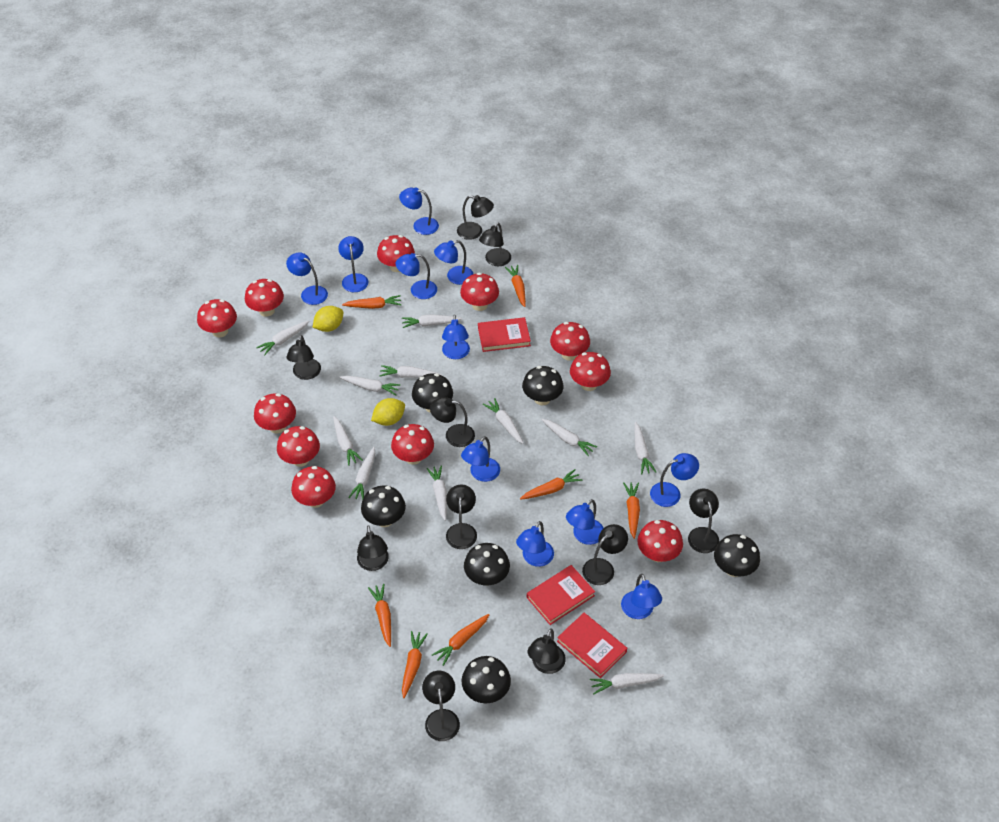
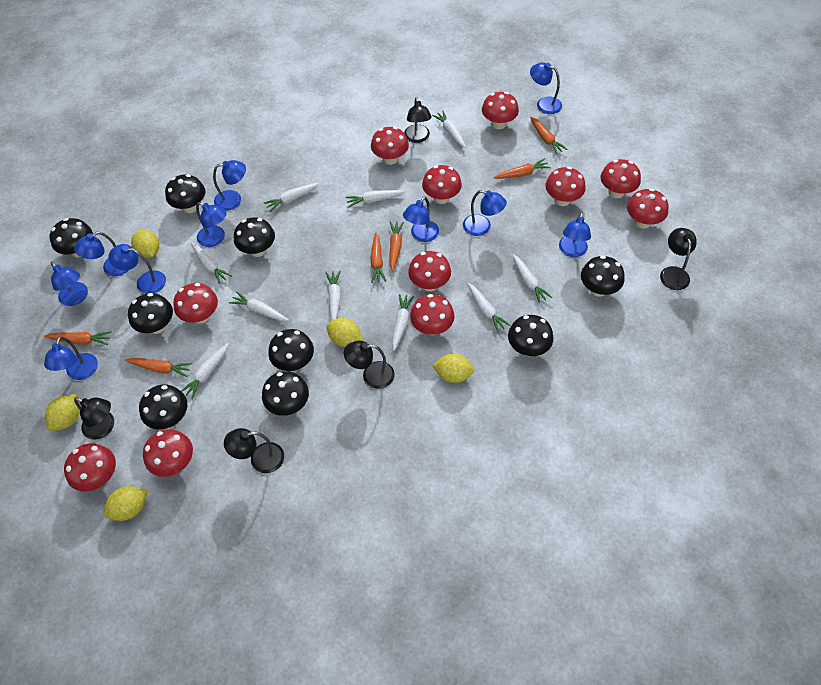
black lamp: 10 -> 5
black mushroom: 6 -> 9
blue lamp: 11 -> 10
orange carrot: 7 -> 6
red book: 3 -> 0
white carrot: 11 -> 10
yellow lemon: 2 -> 5

